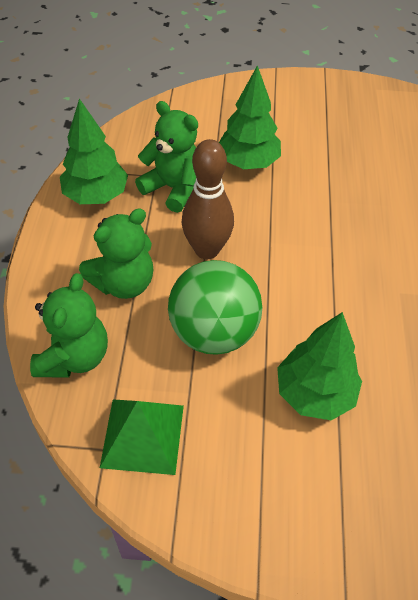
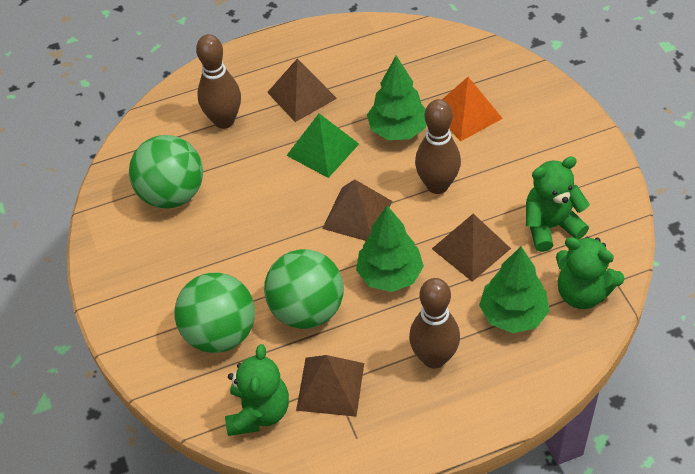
brown bowling pin: 1 -> 3
brown pyramid: 0 -> 4
green ball: 1 -> 3
orange pyramid: 0 -> 1

